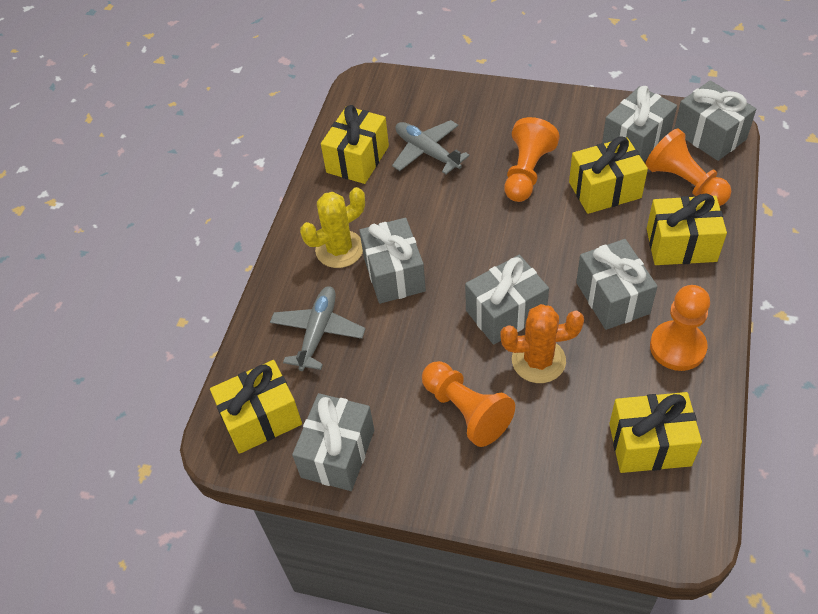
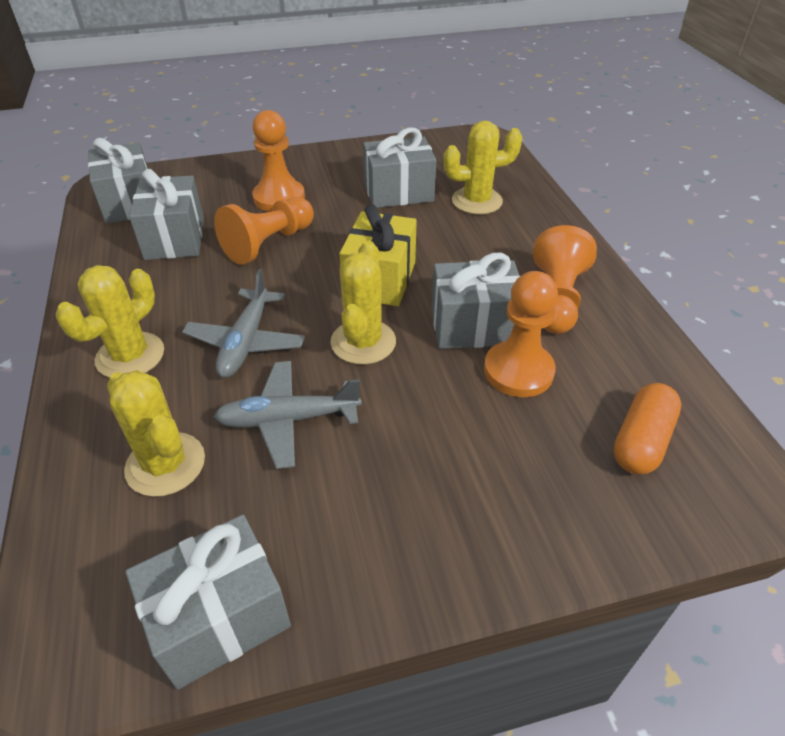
grey gift: 6 -> 5
orange cactus: 1 -> 0
orange capsule: 0 -> 1
yellow cactus: 1 -> 4
yellow gift: 5 -> 1

